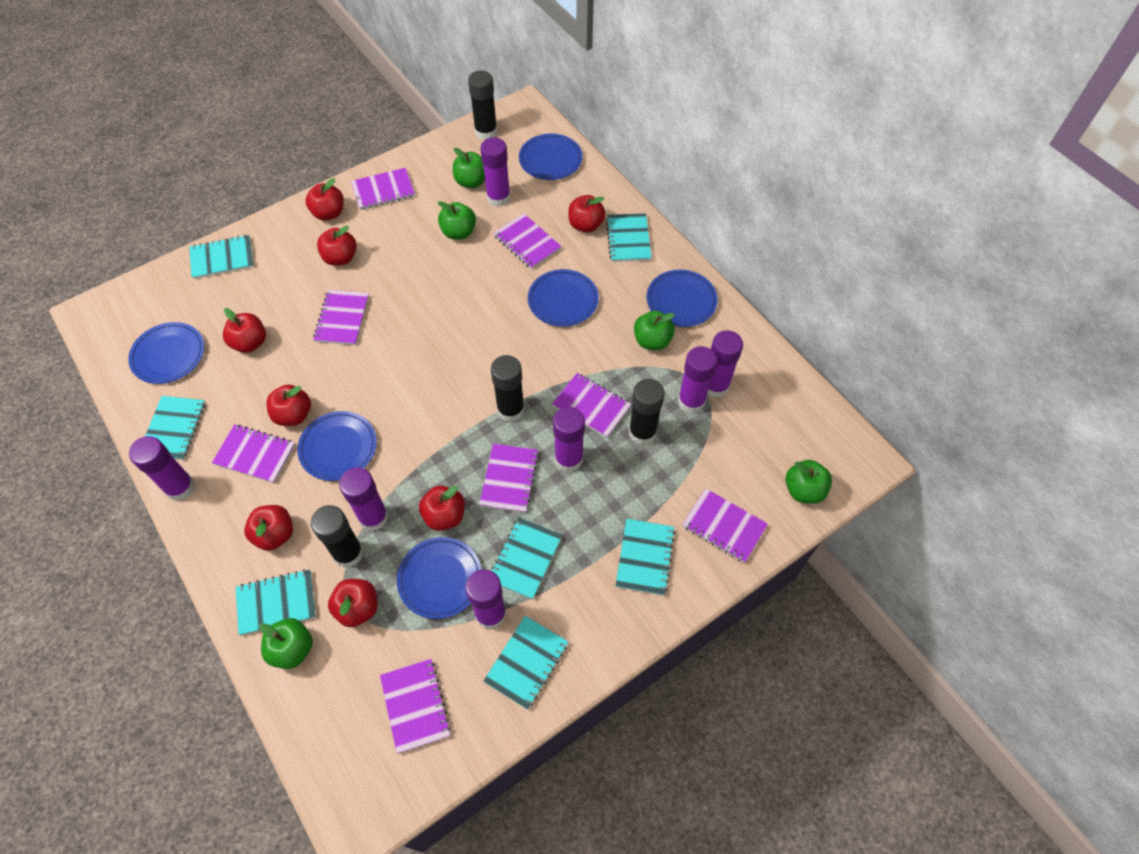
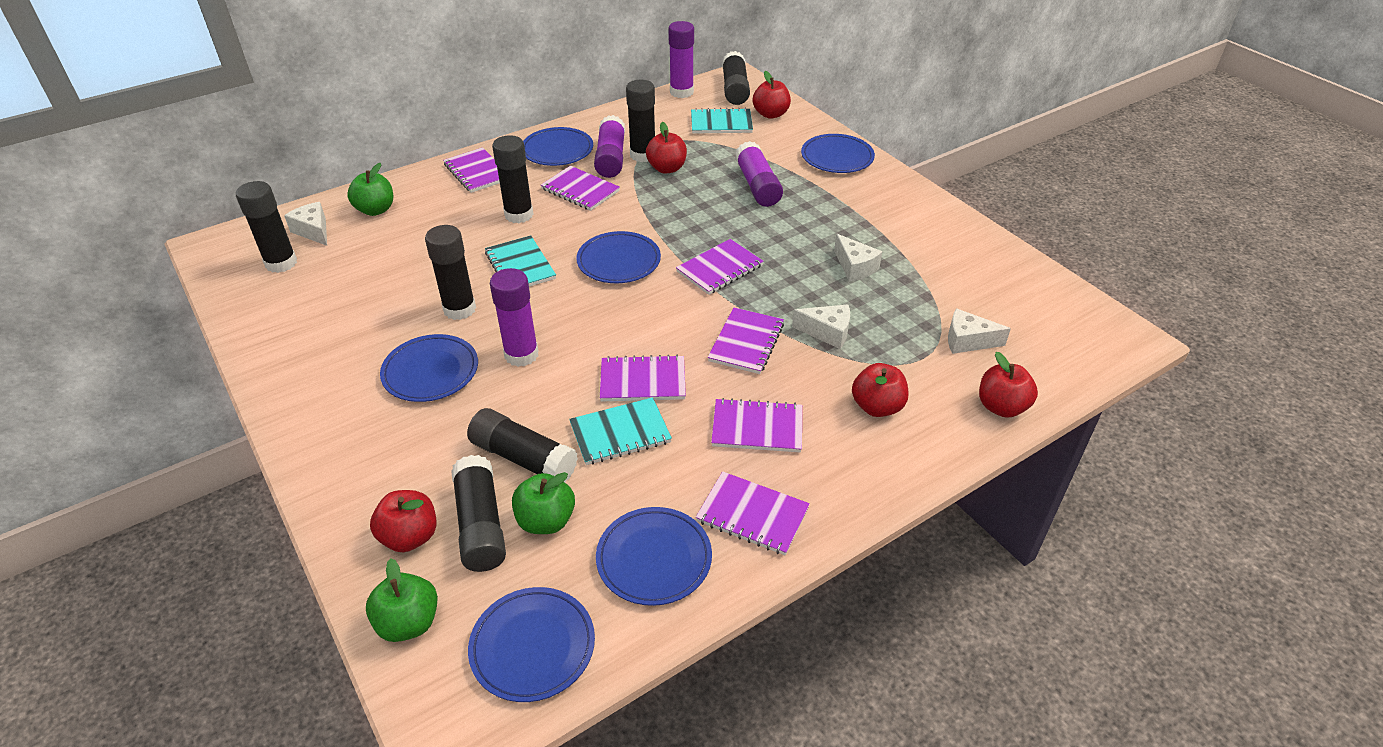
black glue stick: 4 -> 7
green apple: 5 -> 3
purple glue stick: 7 -> 4
purple notebook: 8 -> 7
red apple: 8 -> 5
turquoise notebook: 7 -> 3
white cheese: 0 -> 4

